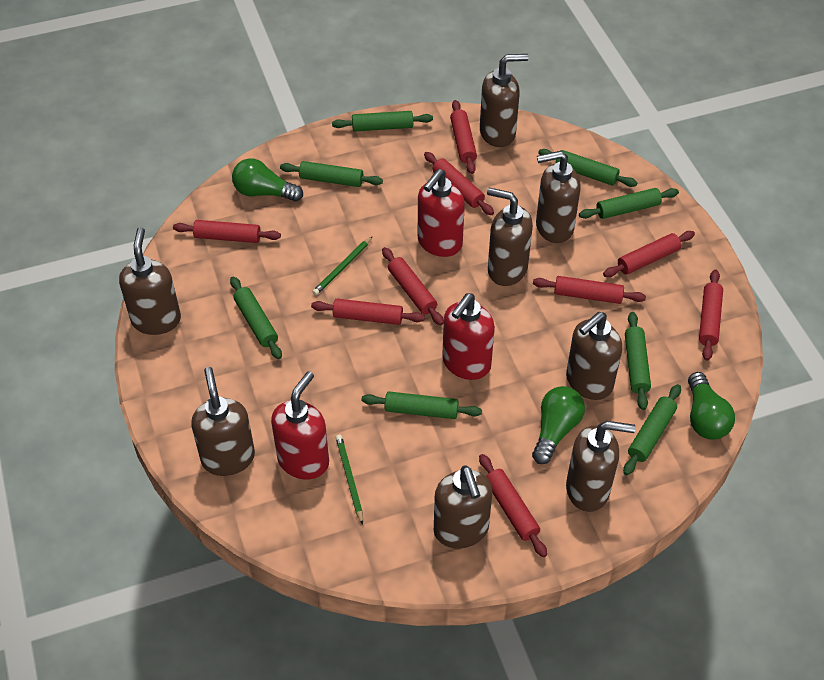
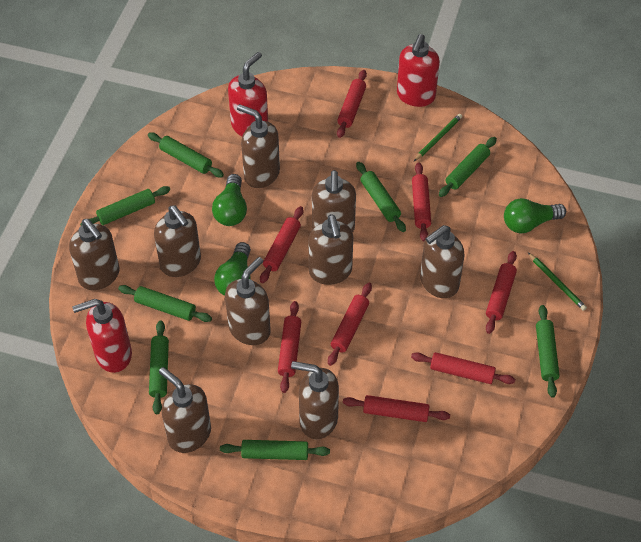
brown soap dispenser: 8 -> 9
red rolling pin: 9 -> 8

